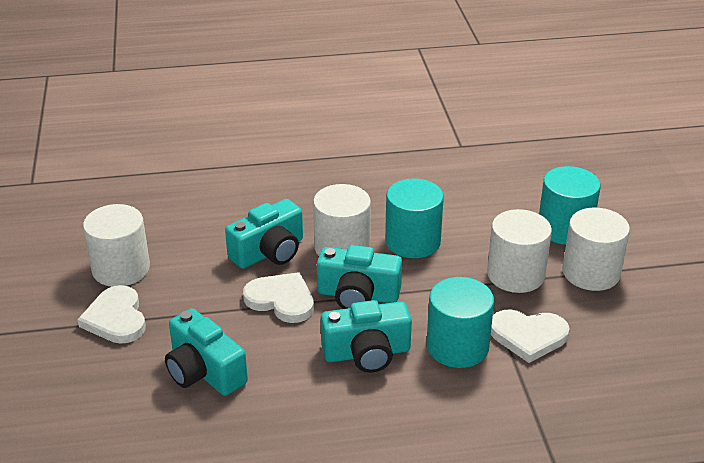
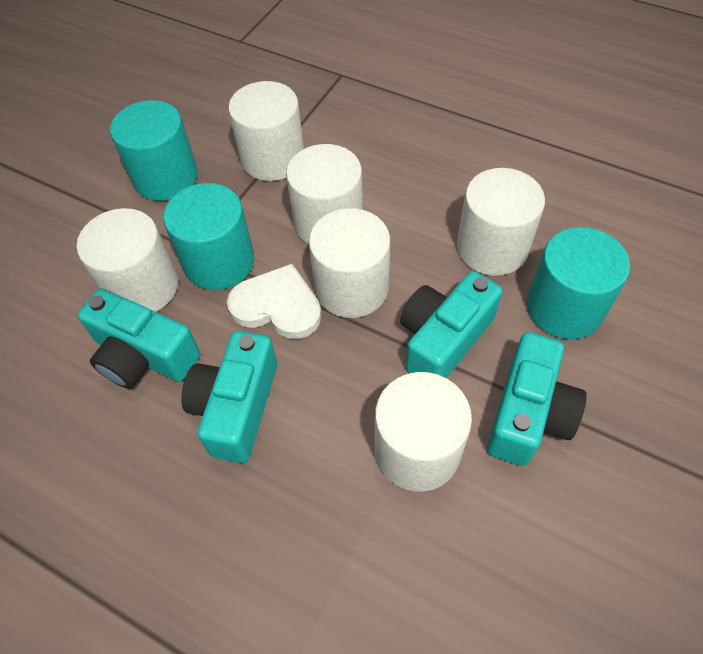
white cylinder: 4 -> 6
white heart: 3 -> 1

